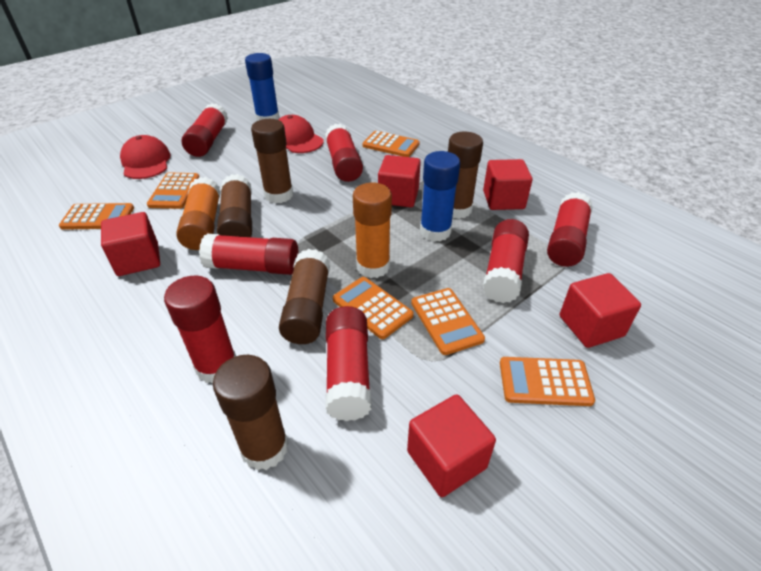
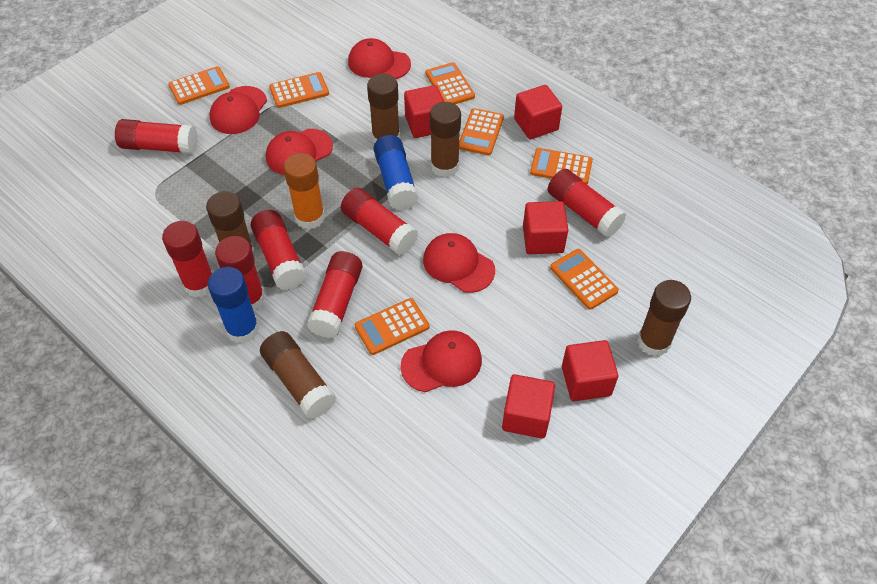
orange calculator: 6 -> 7
orange glue stick: 2 -> 1
red cap: 2 -> 5

